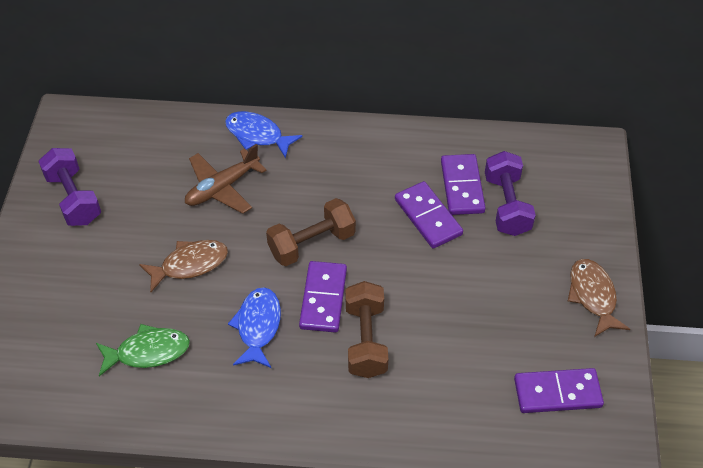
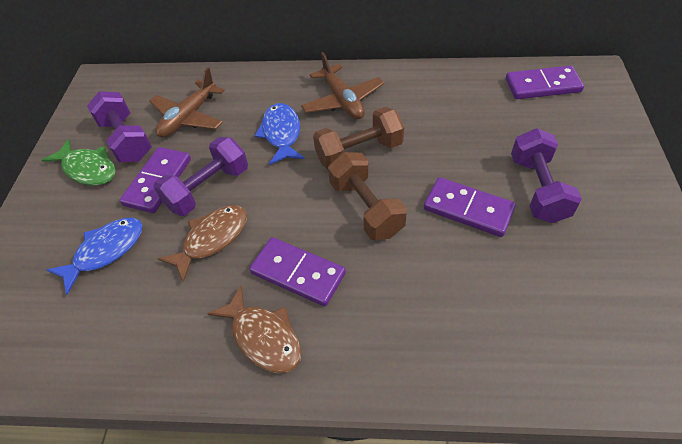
brown plane: 1 -> 2
purple dumbbell: 2 -> 3

